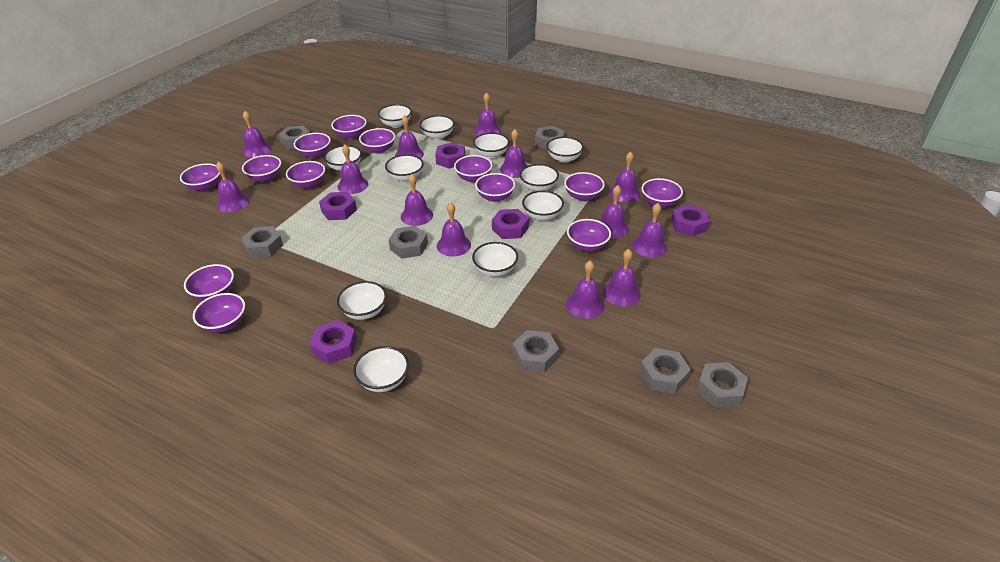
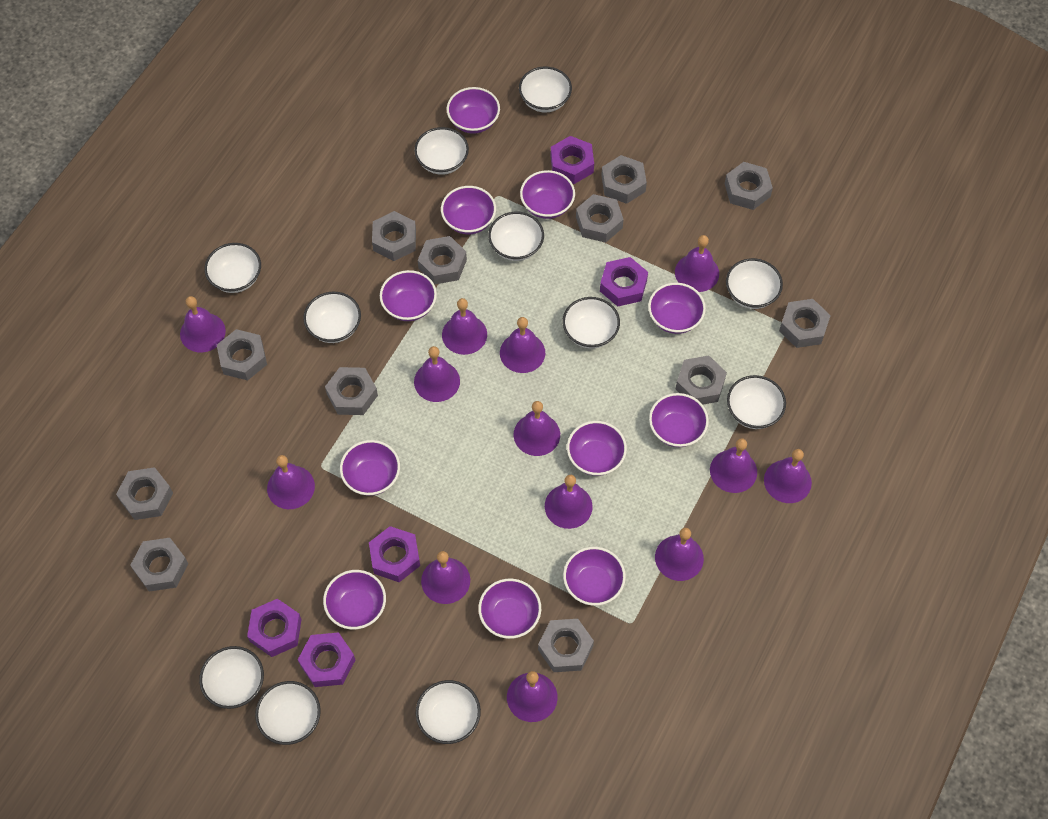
grey nut: 7 -> 12
purple bowl: 13 -> 11

